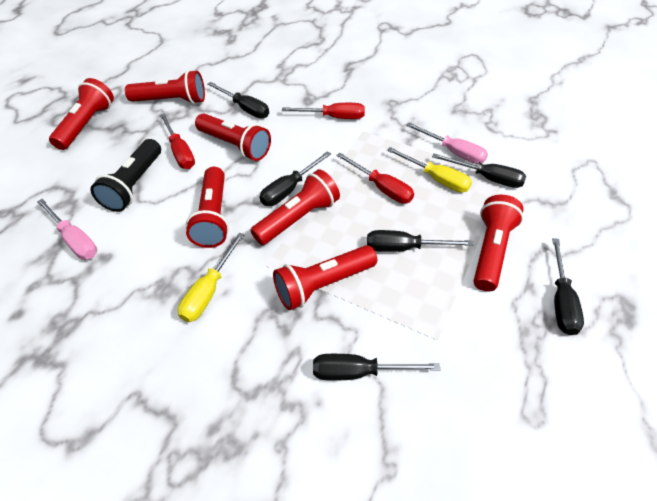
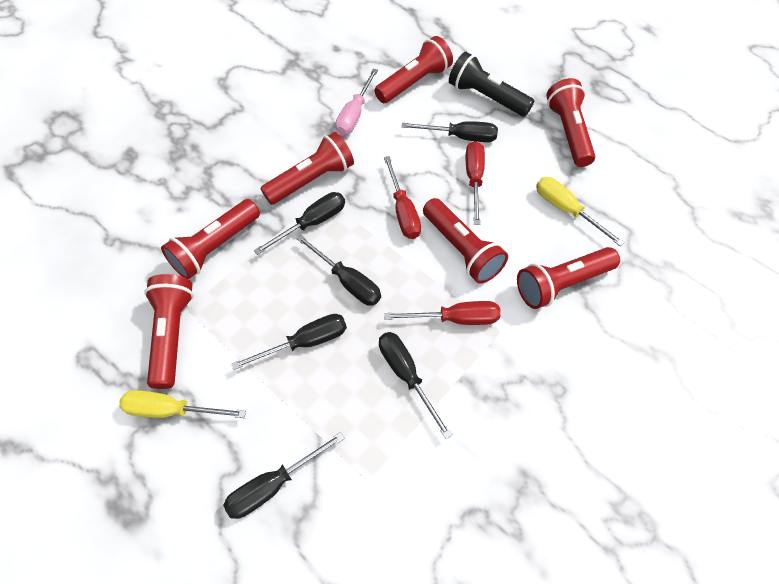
pink screwdriver: 2 -> 1

